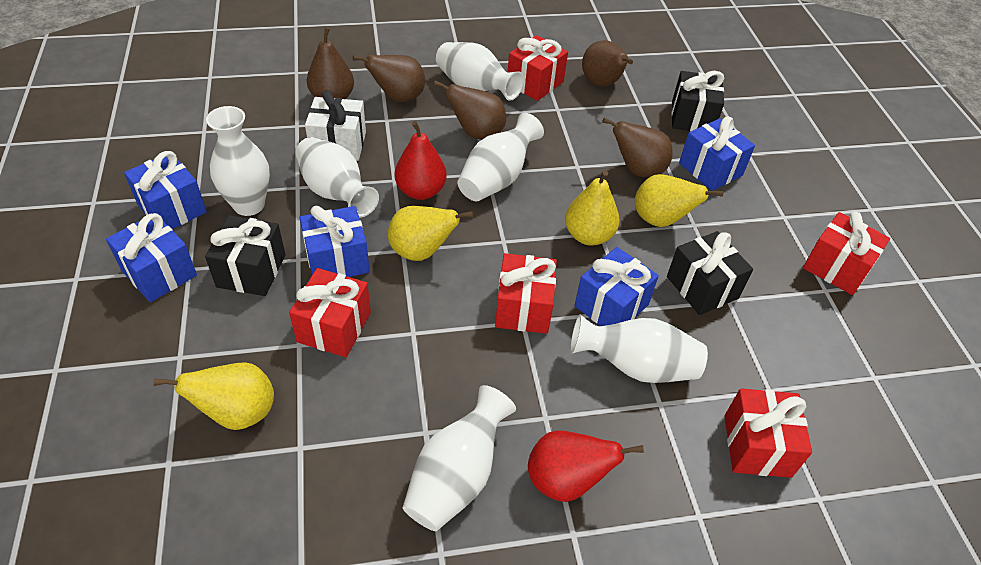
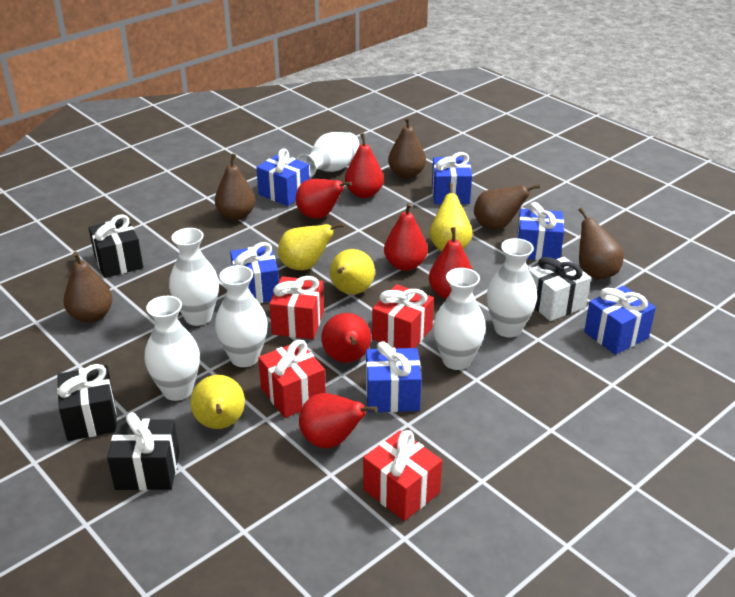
blue gift: 5 -> 6
red gift: 5 -> 4
red pear: 2 -> 6

